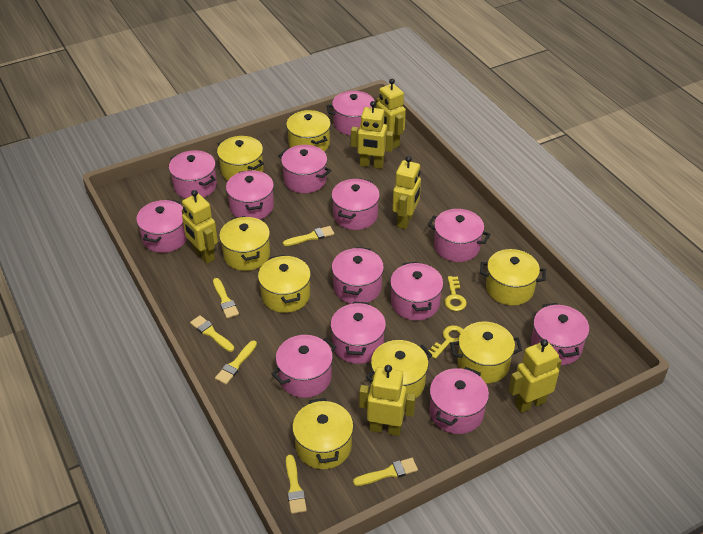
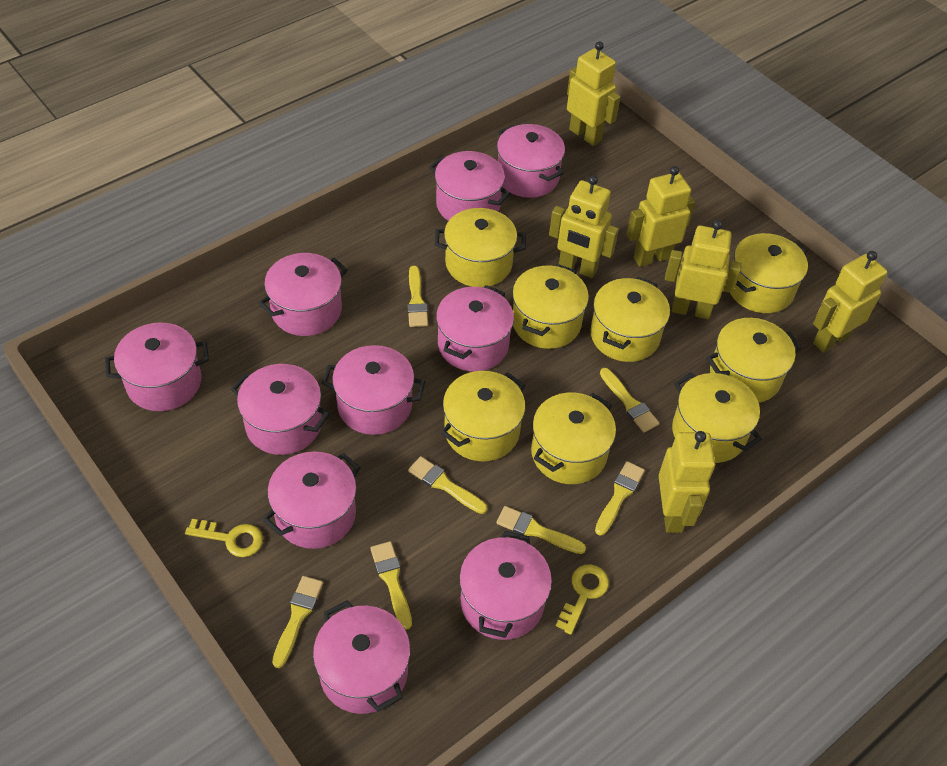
pink pot: 13 -> 10
yellow brush: 6 -> 7

